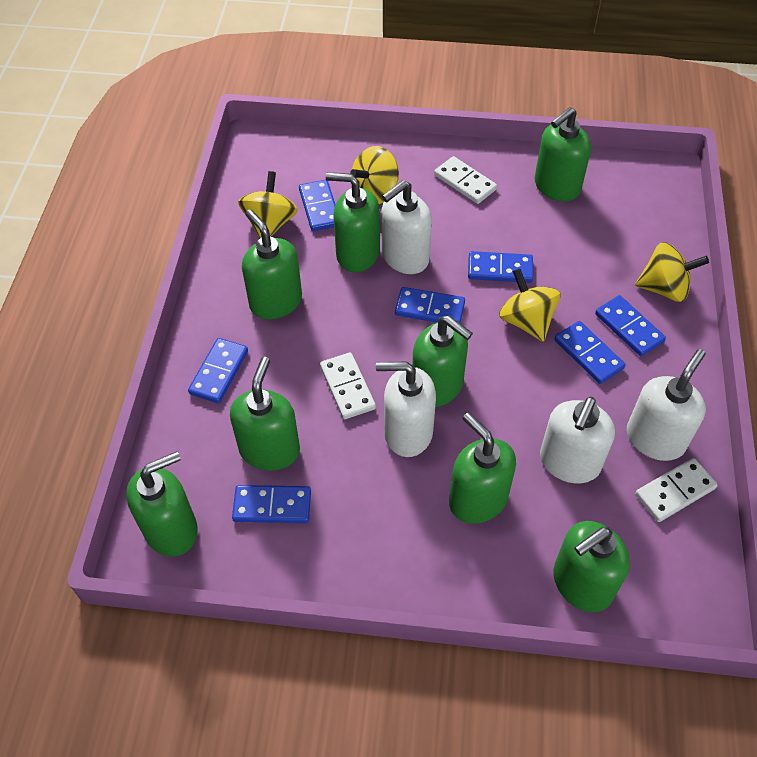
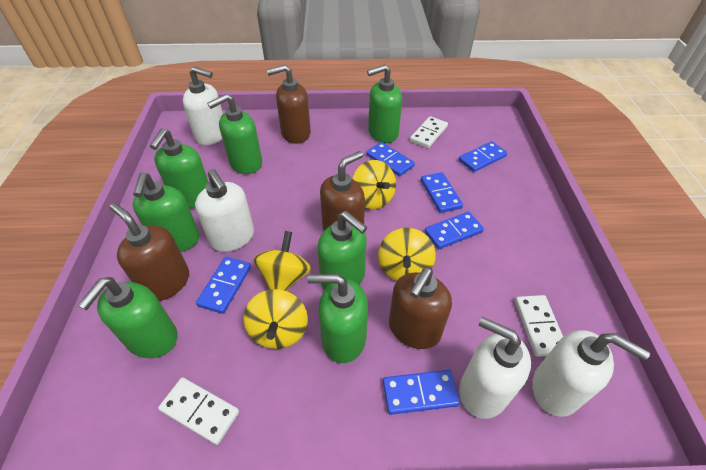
blue domino: 7 -> 6
brown soap dispenser: 0 -> 4
green soap dispenser: 8 -> 7

